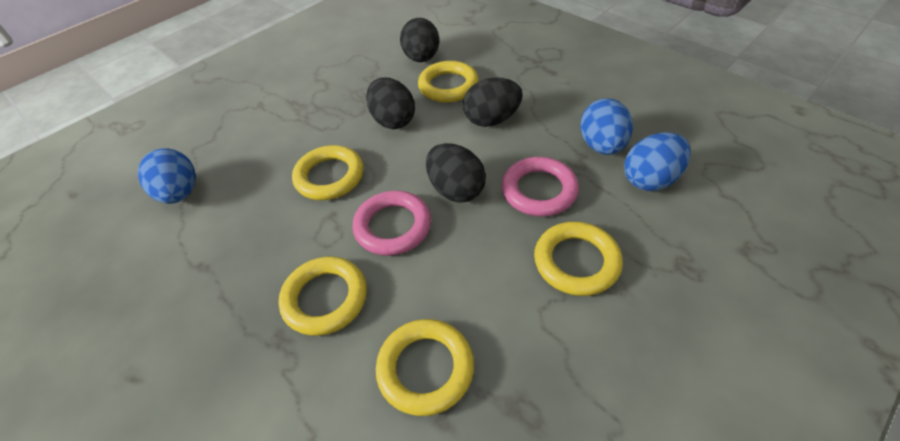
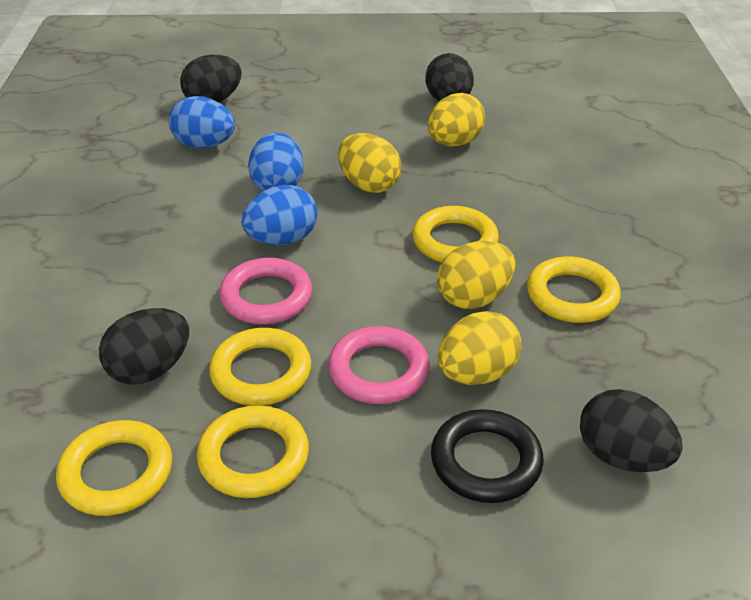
black ring: 0 -> 1
yellow egg: 0 -> 4

